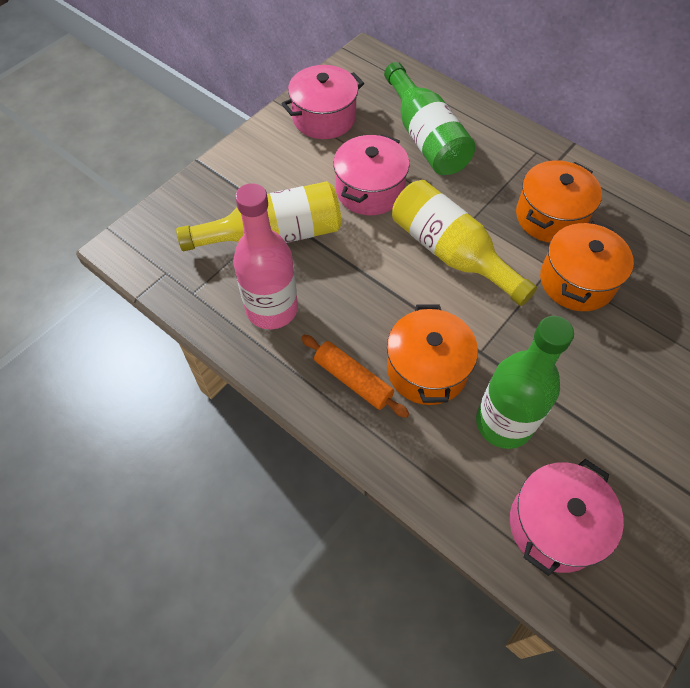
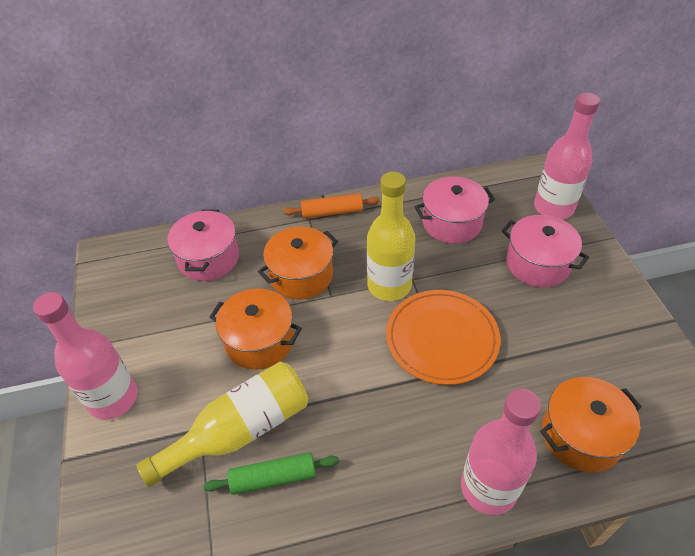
green bottle: 2 -> 0
green rolling pin: 0 -> 1
orange plate: 0 -> 1
pink bottle: 1 -> 3

